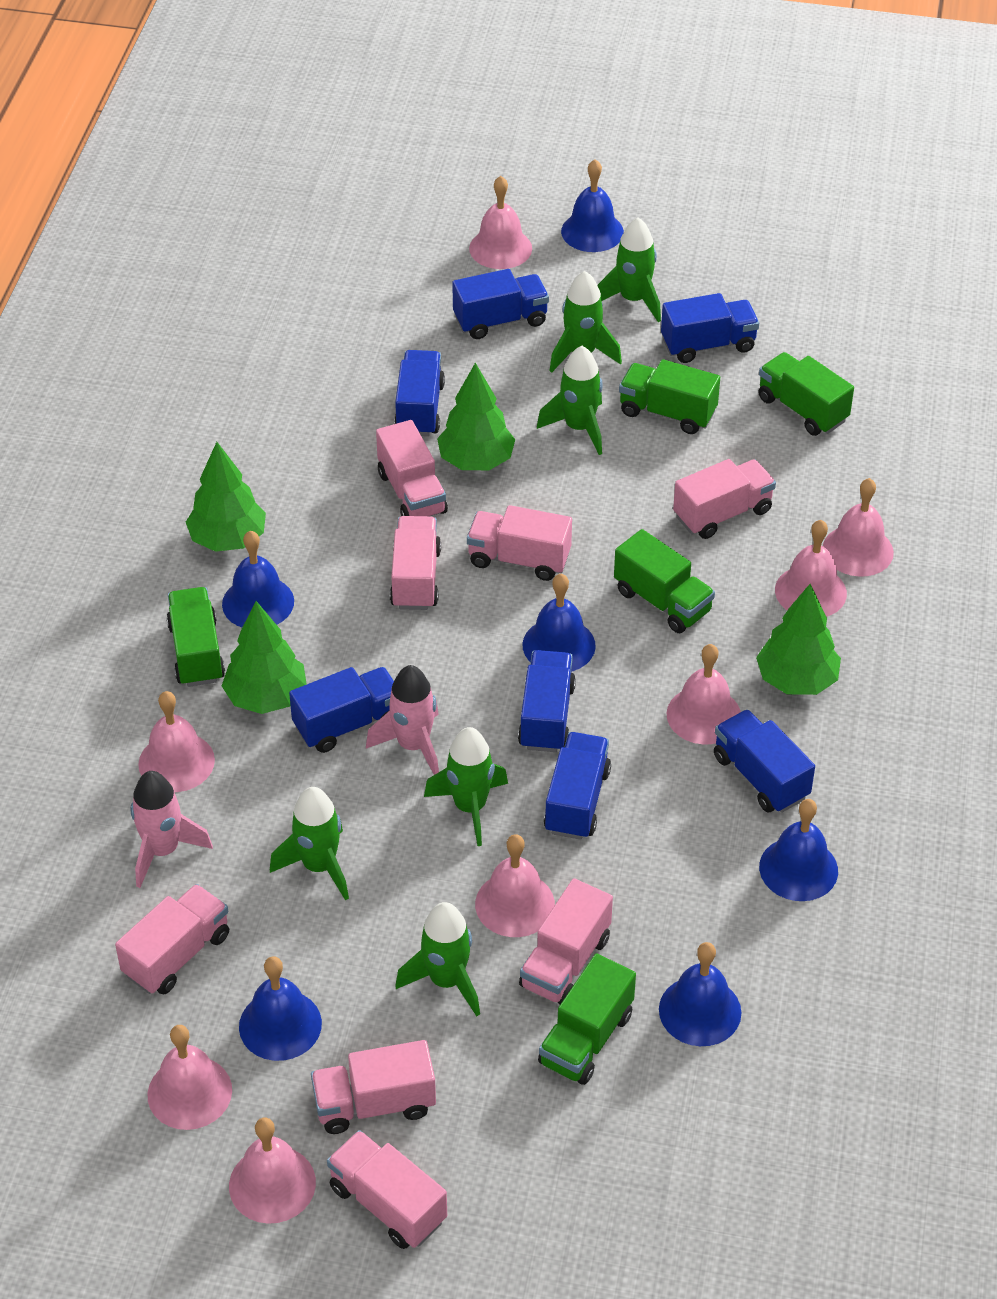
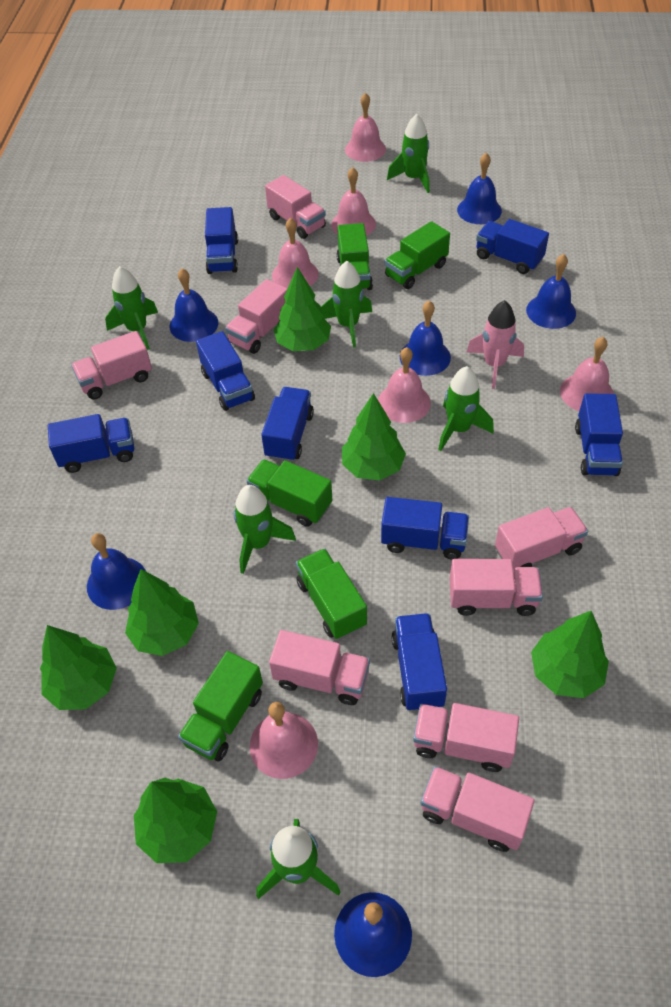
blue truck: 7 -> 8
green tree: 4 -> 6
pink bell: 8 -> 6
pink rocket: 2 -> 1

